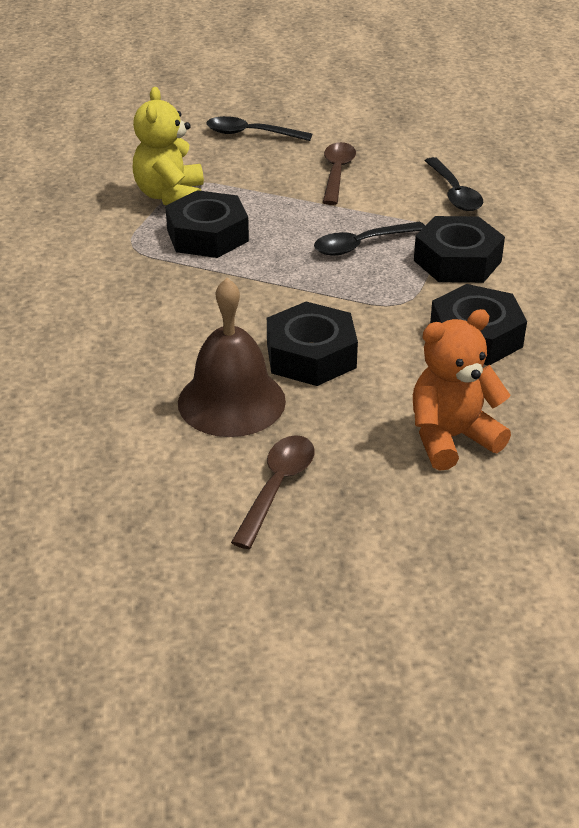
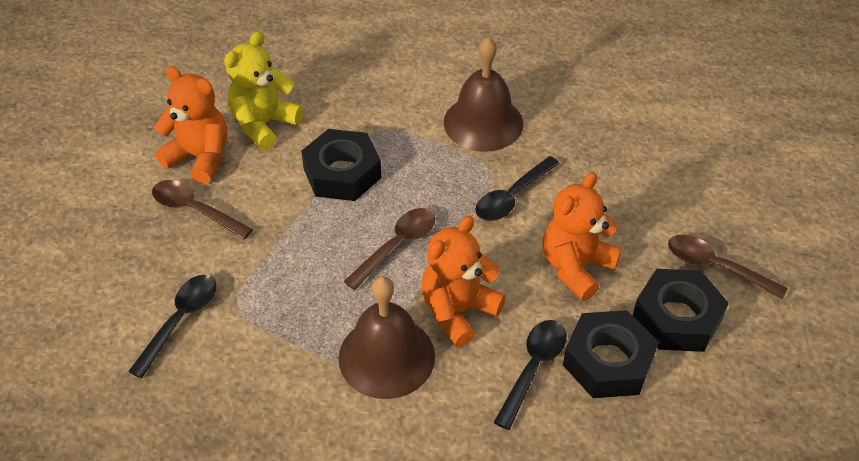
black nut: 4 -> 3
brown bell: 1 -> 2
brown spoon: 2 -> 3
orange teddy bear: 1 -> 3

